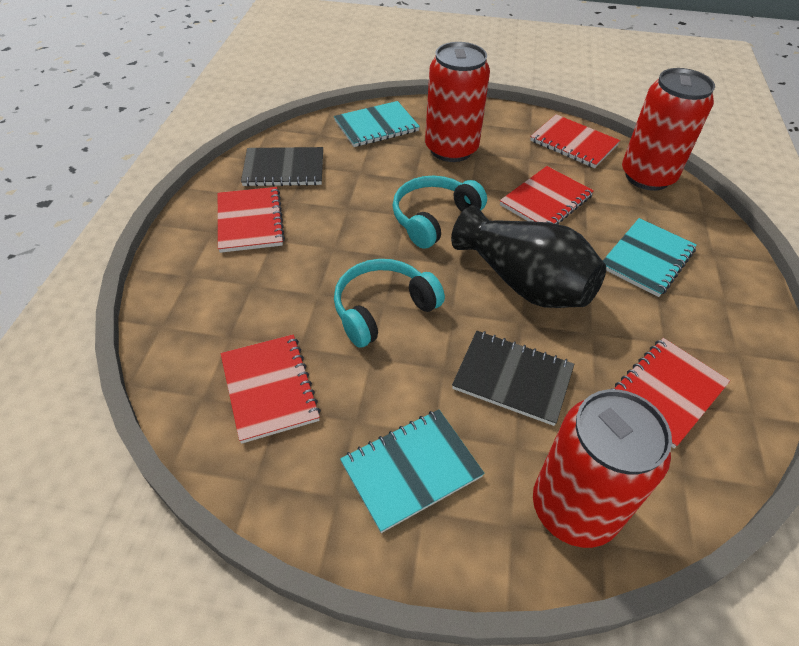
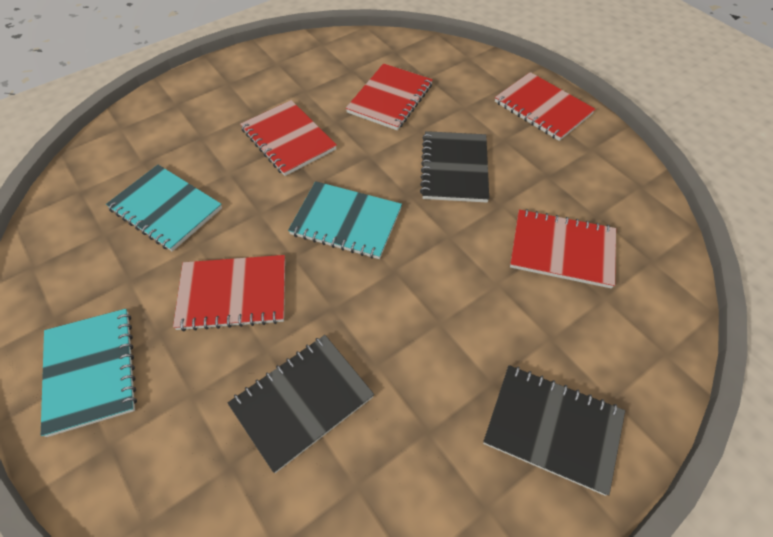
black notebook: 2 -> 3
black vase: 1 -> 0
red can: 3 -> 0
turquoise headphones: 2 -> 0

